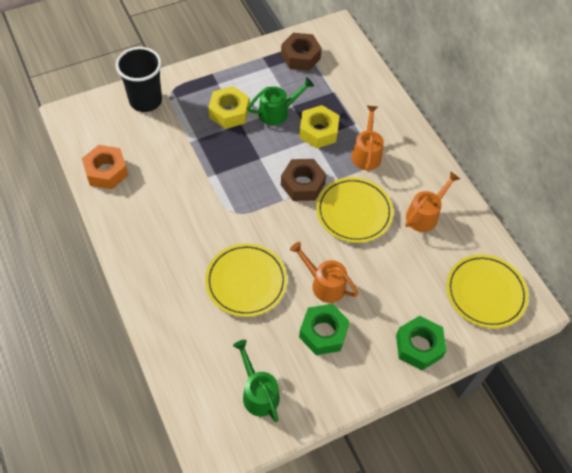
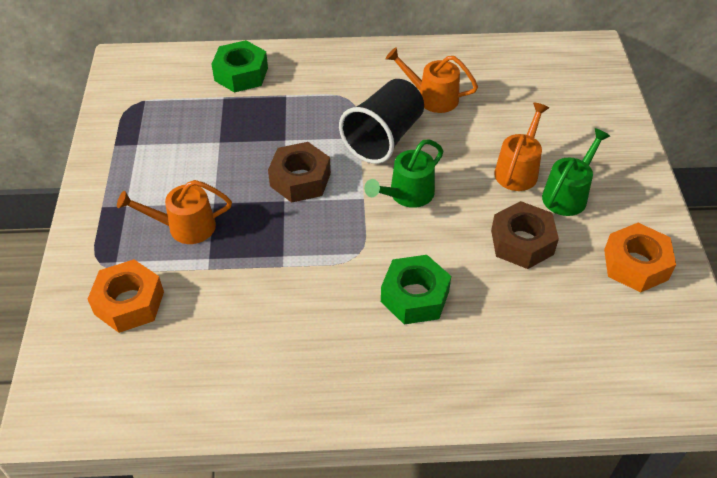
orange nut: 1 -> 2
yellow nut: 2 -> 0
yellow plate: 3 -> 0

